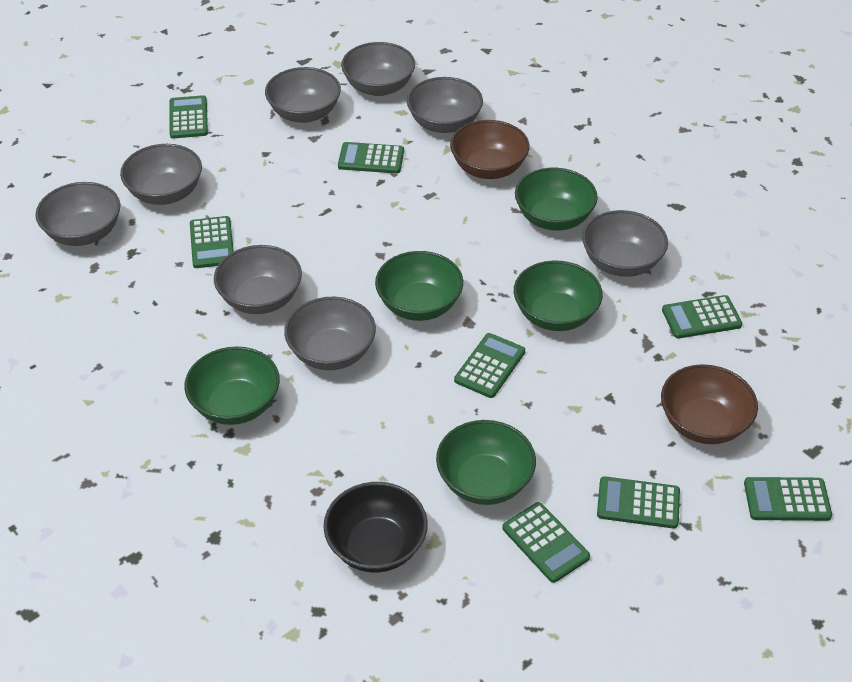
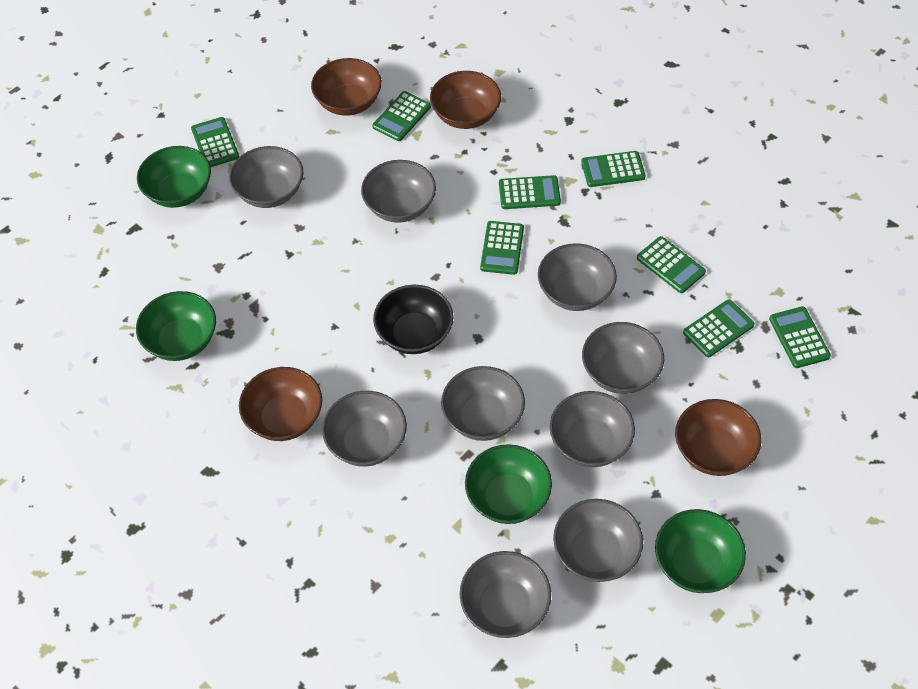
brown bowl: 2 -> 4
green bowl: 5 -> 4
grey bowl: 8 -> 9

